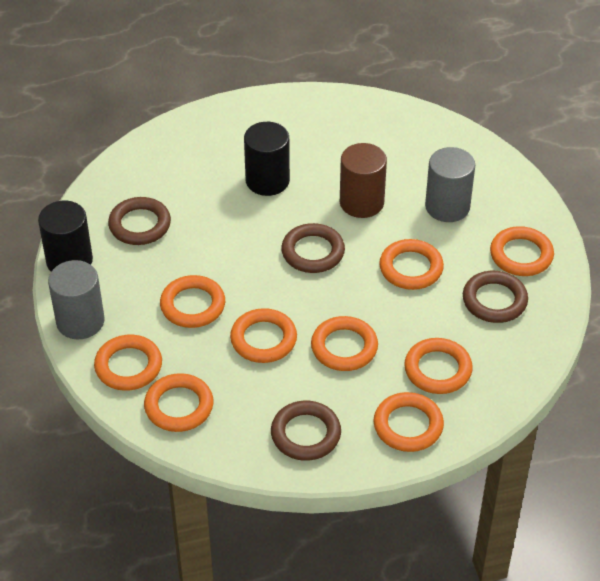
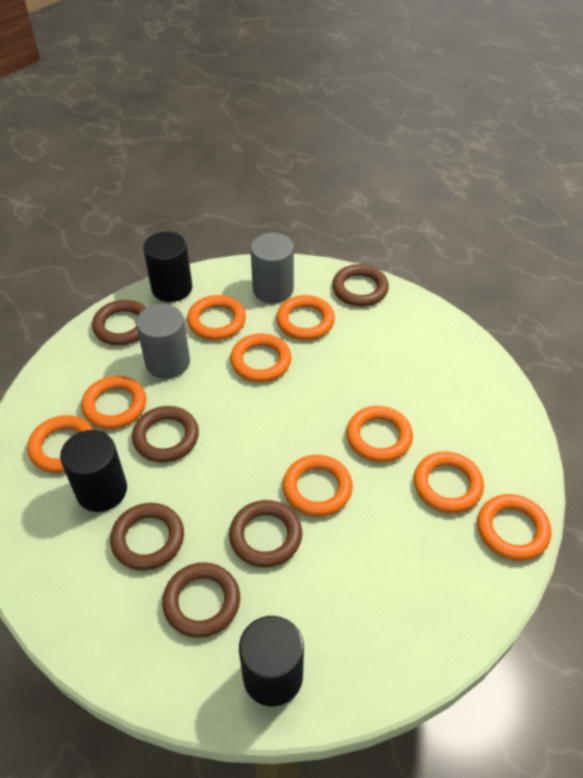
black cylinder: 2 -> 3
brown cylinder: 1 -> 0
brown ring: 4 -> 6

